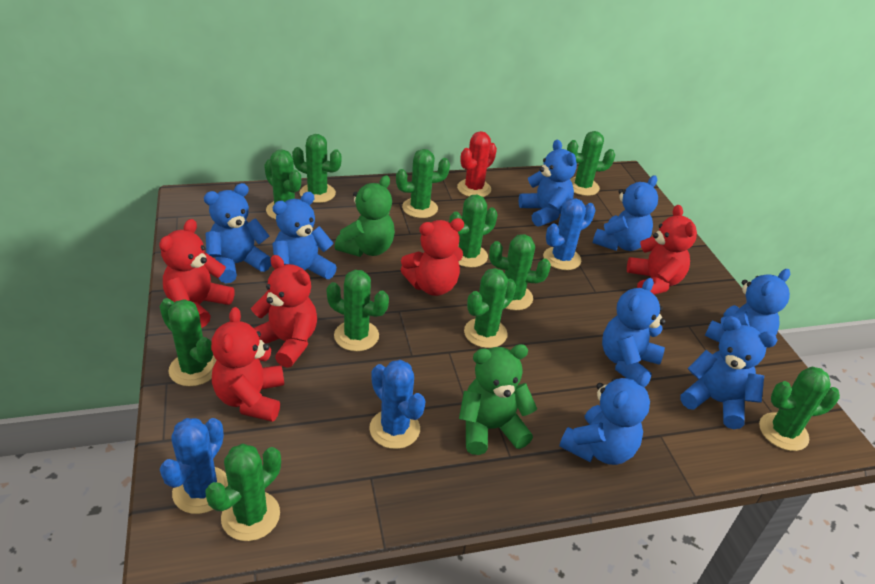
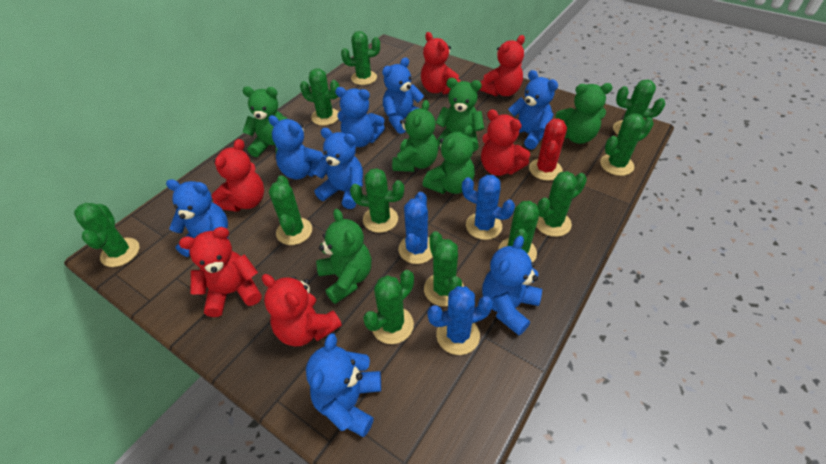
green teddy bear: 2 -> 6
red teddy bear: 5 -> 6

